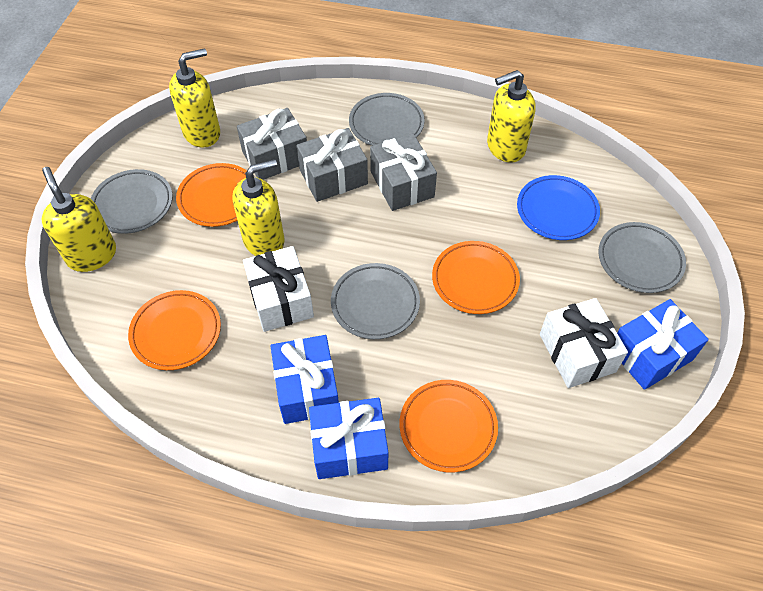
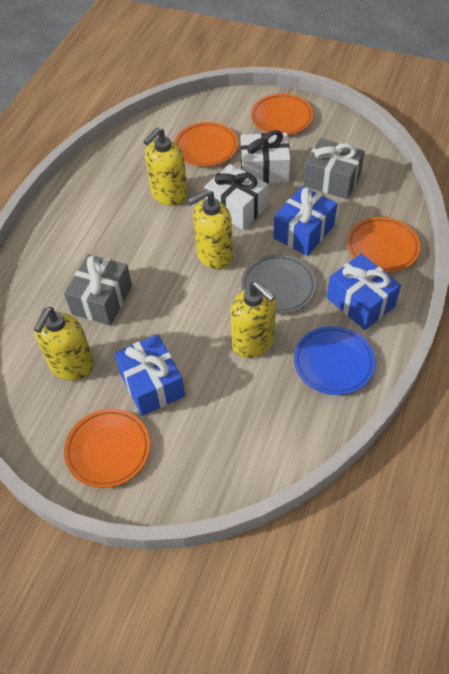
grey gift: 3 -> 2
grey plate: 4 -> 1

